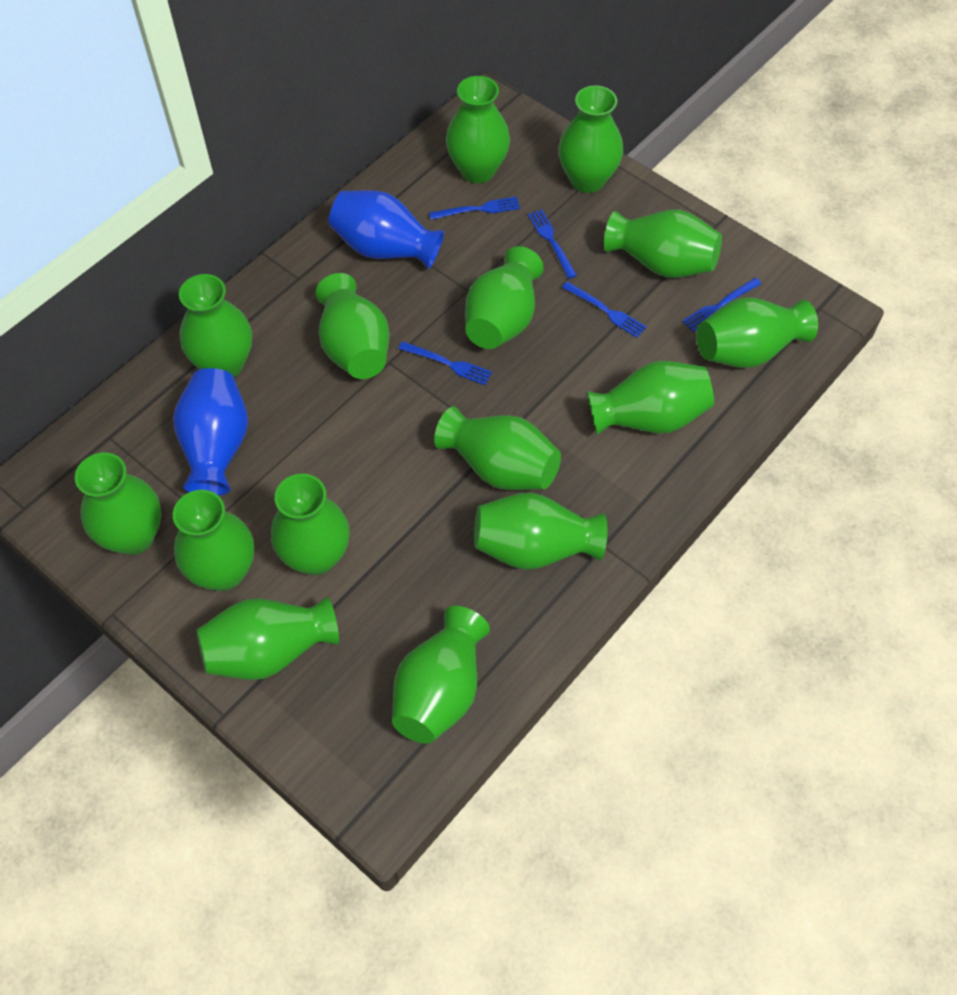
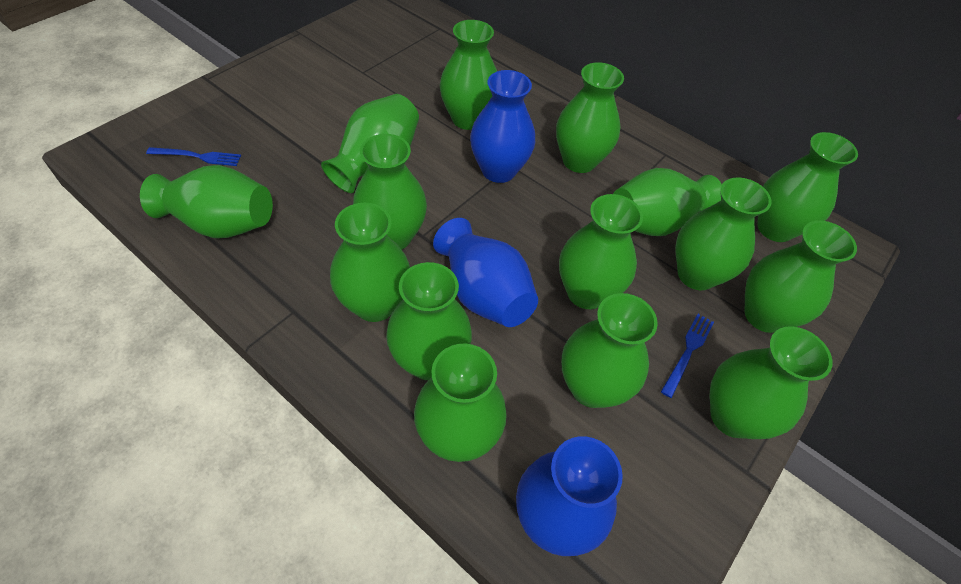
blue fork: 5 -> 2
blue vase: 2 -> 3

